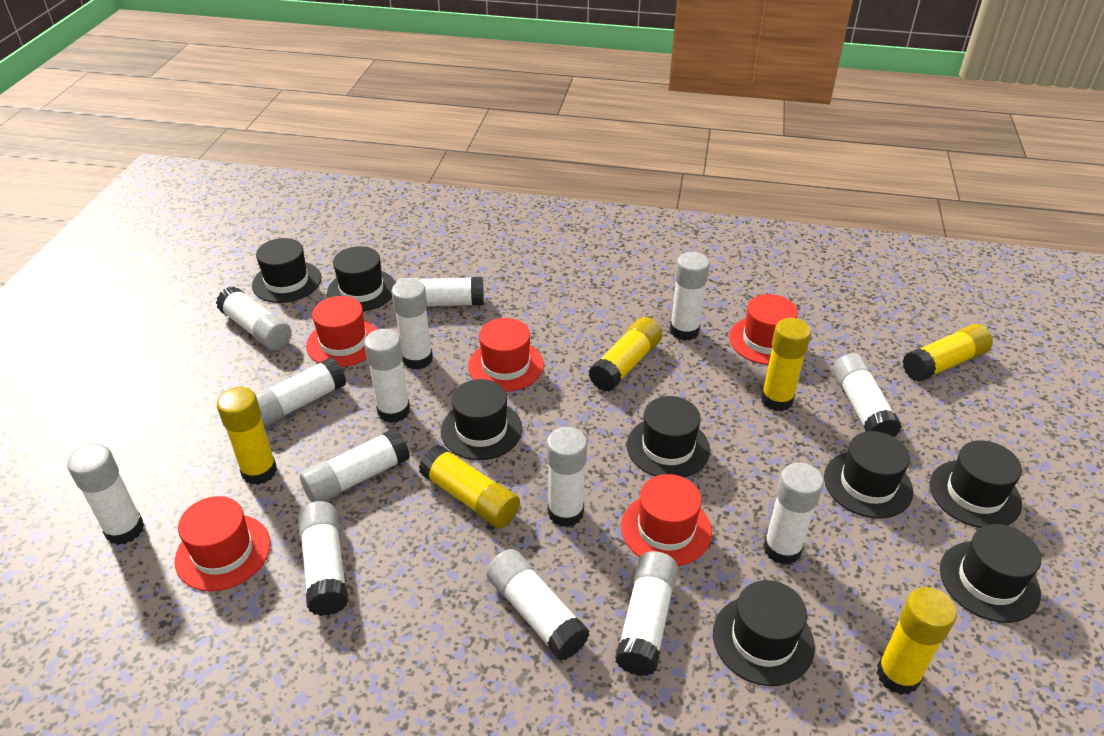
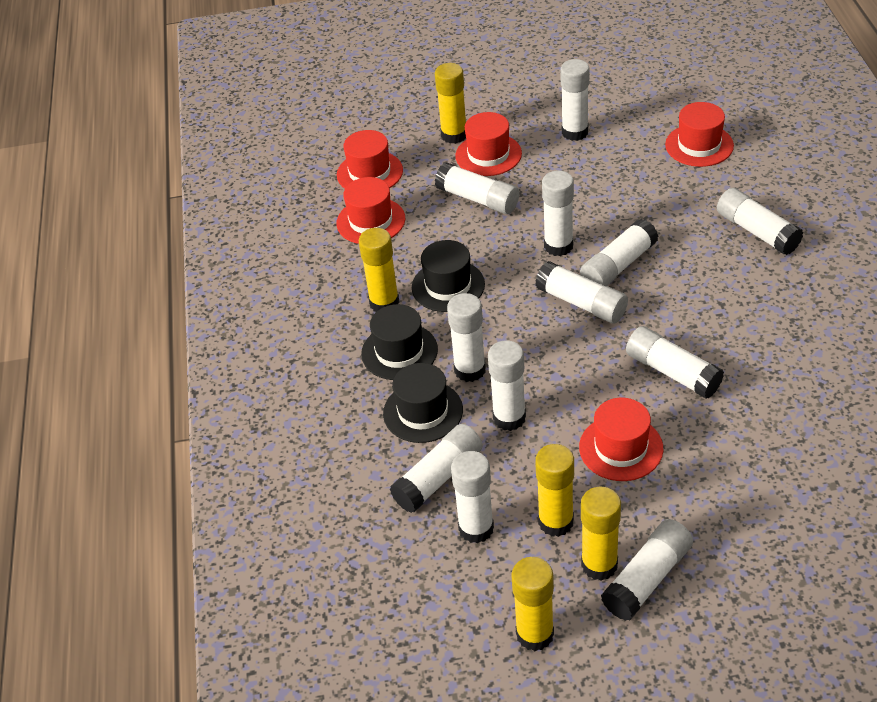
black hat: 8 -> 3
white glue stick: 14 -> 12
yellow glue stick: 6 -> 5

